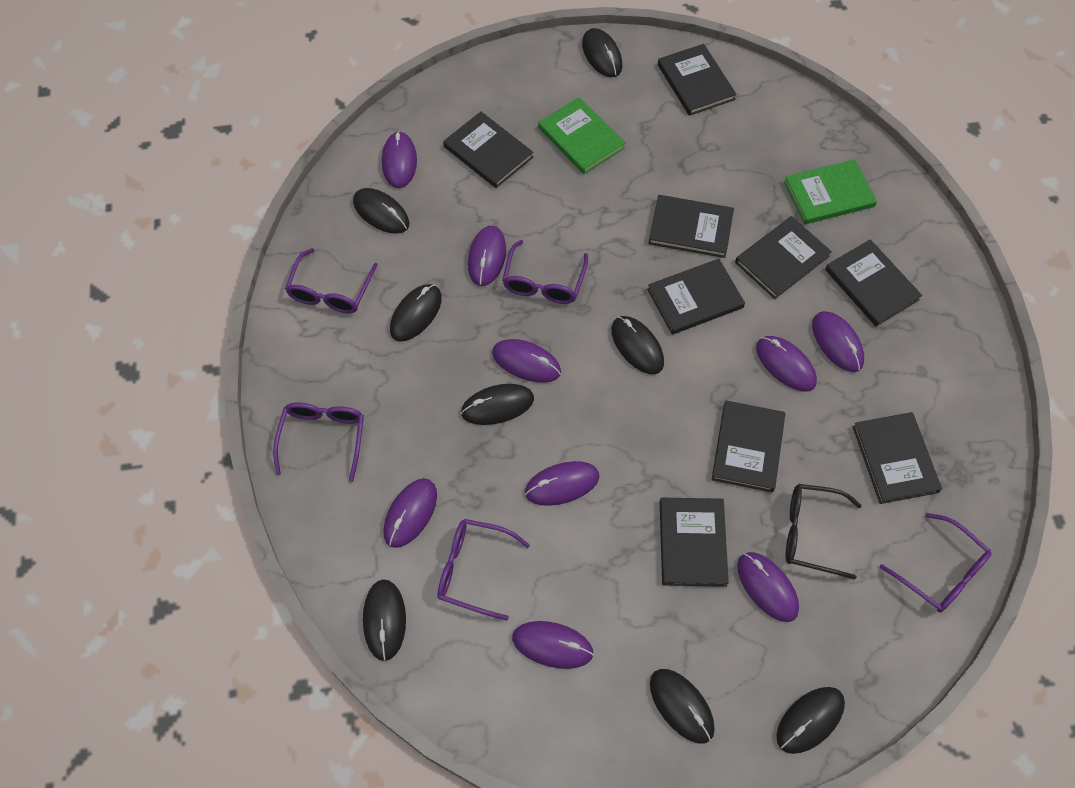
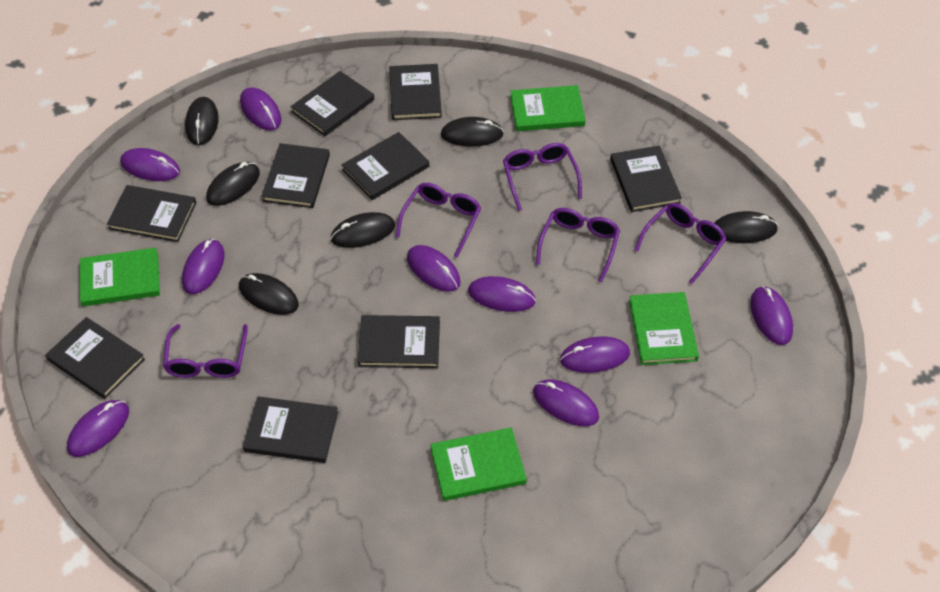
black glasses: 1 -> 0
black mouse: 8 -> 6
green book: 2 -> 4

